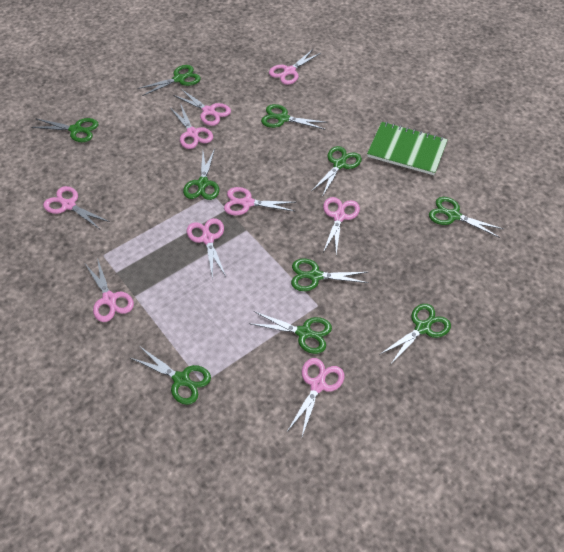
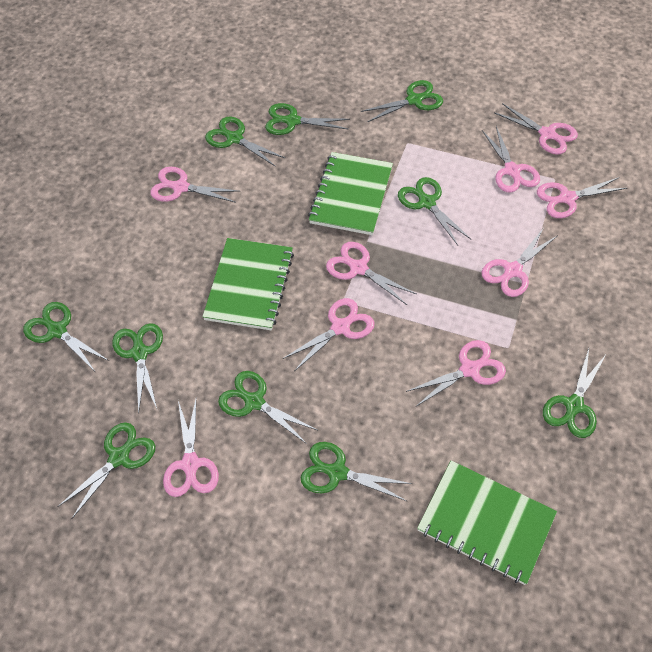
green notebook: 1 -> 3

